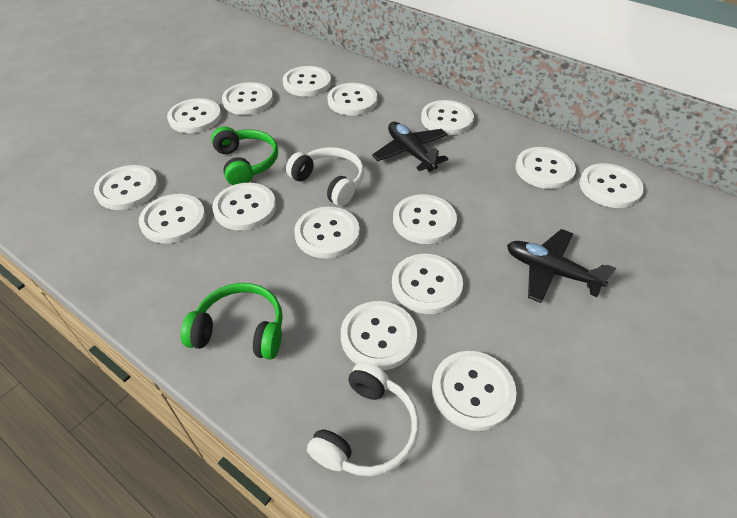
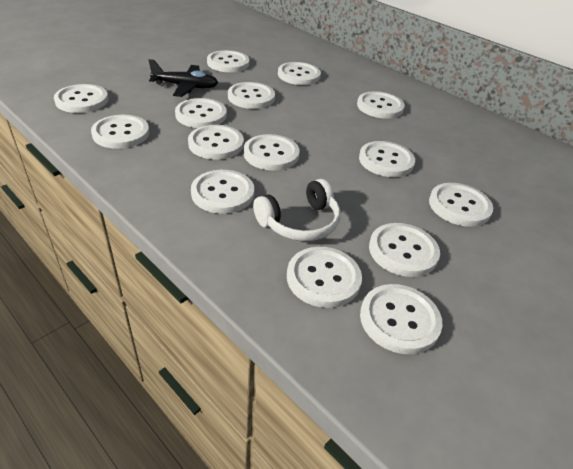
black plane: 2 -> 1
green headphones: 2 -> 0
white headphones: 2 -> 1

